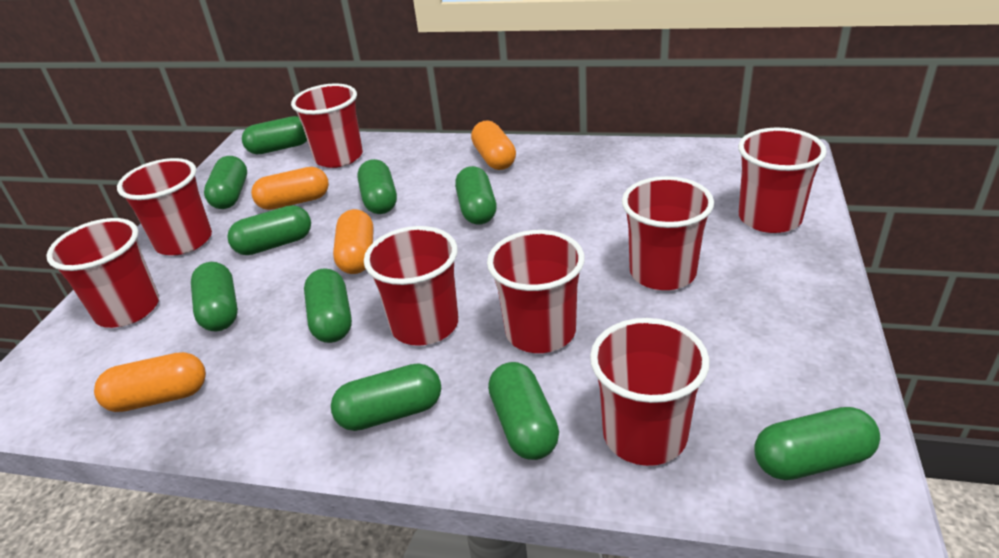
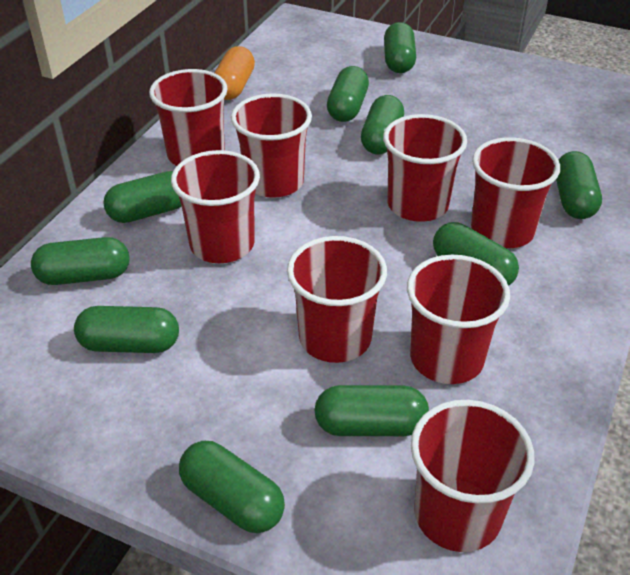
orange capsule: 4 -> 1

